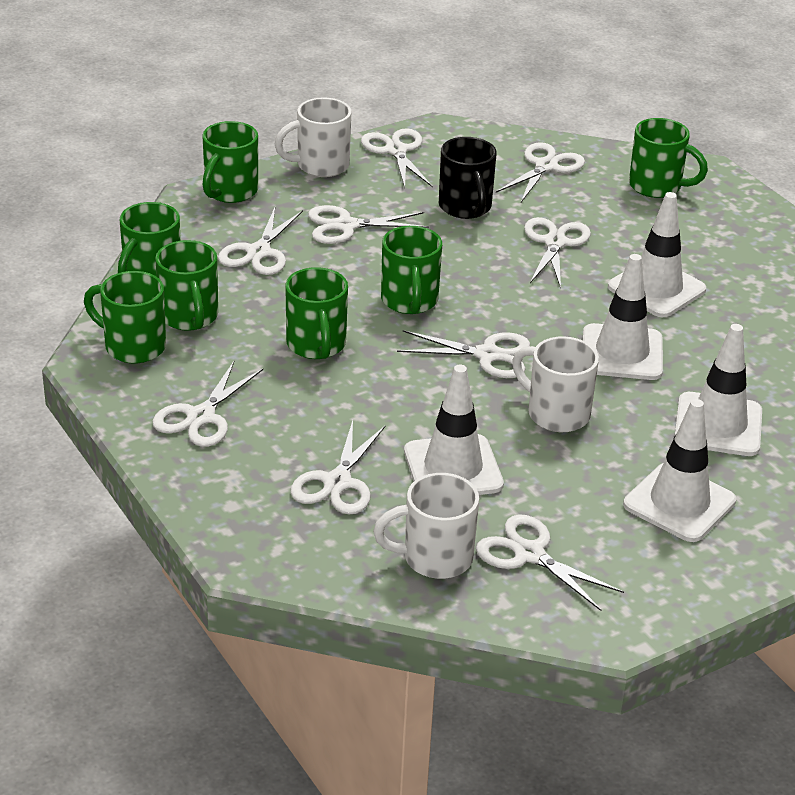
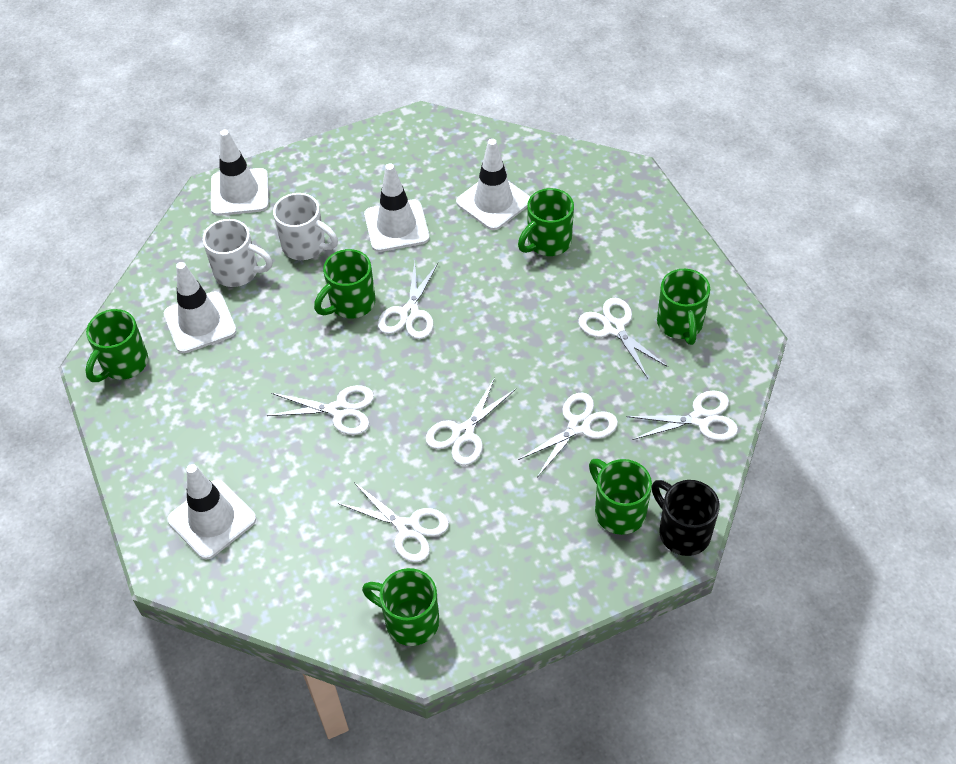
green mug: 7 -> 6
white mug: 3 -> 2
white scissors: 9 -> 7

